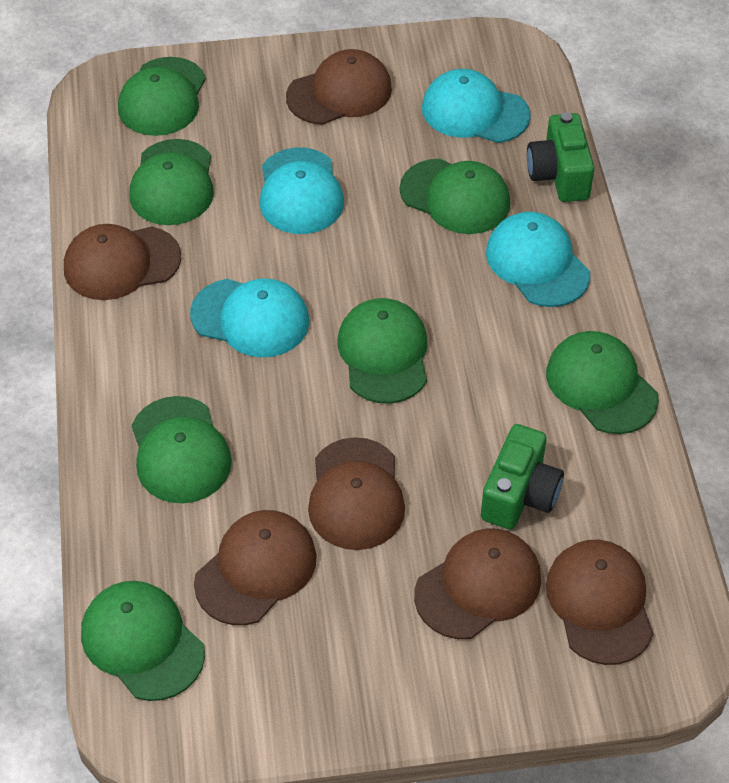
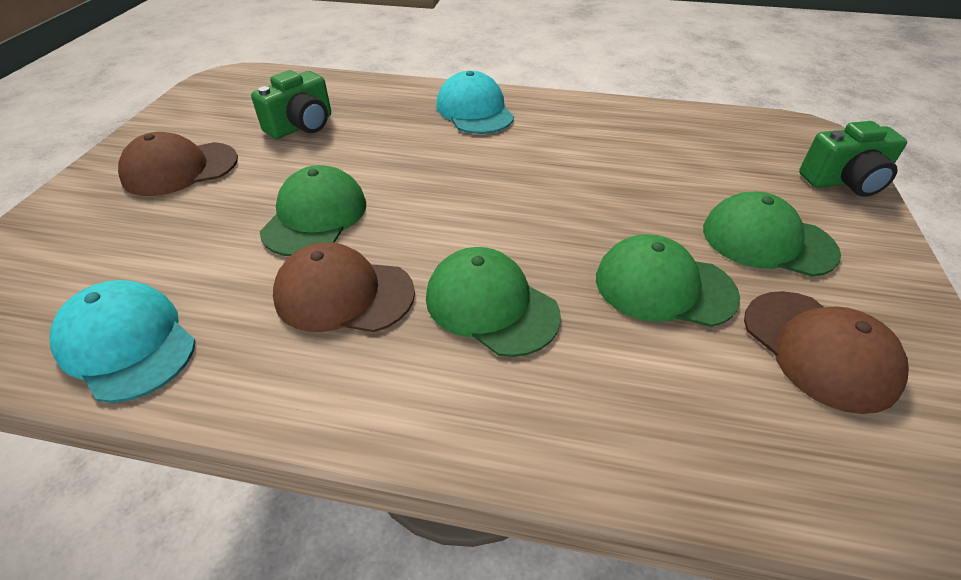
brown cap: 6 -> 3
green cap: 7 -> 4
turquoise cap: 4 -> 2

